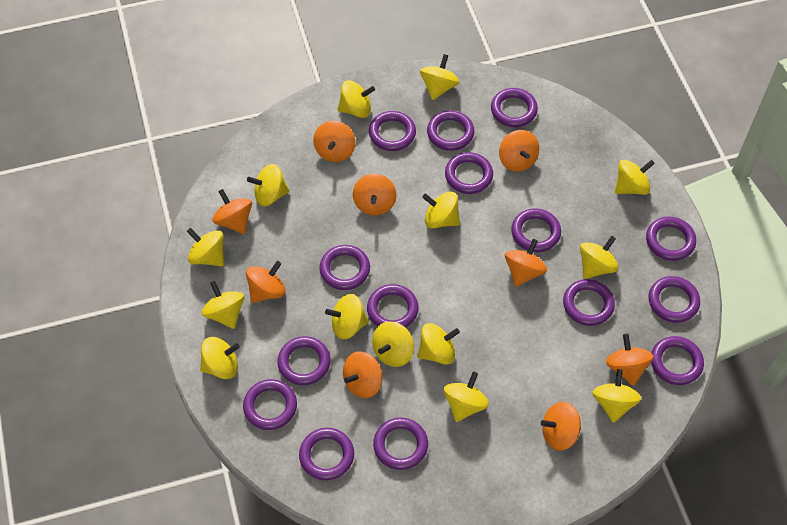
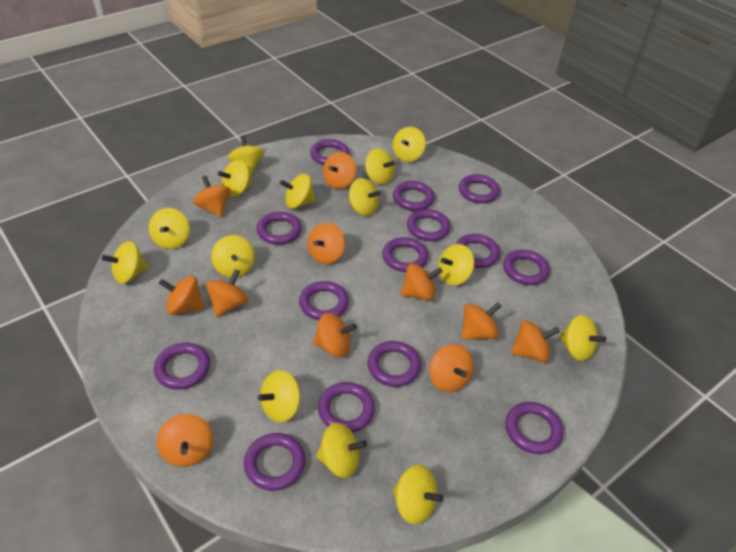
orange spinning top: 9 -> 11
purple ring: 15 -> 14

